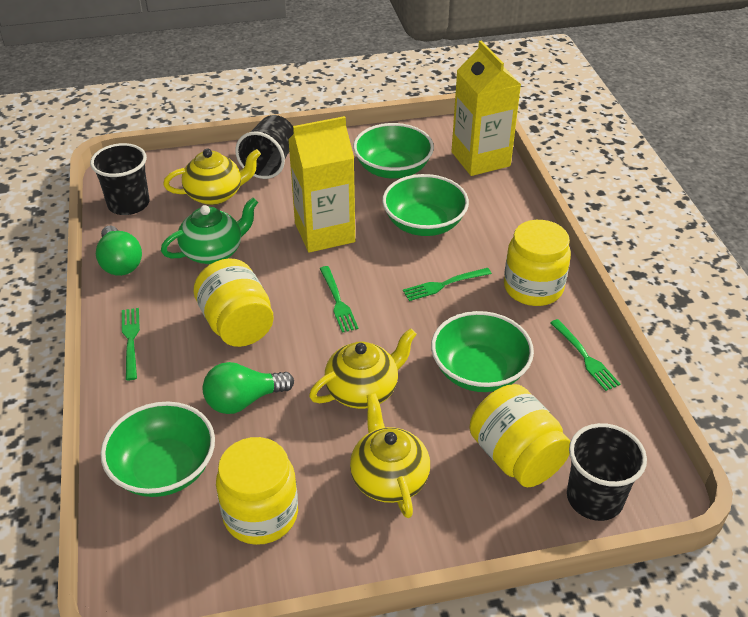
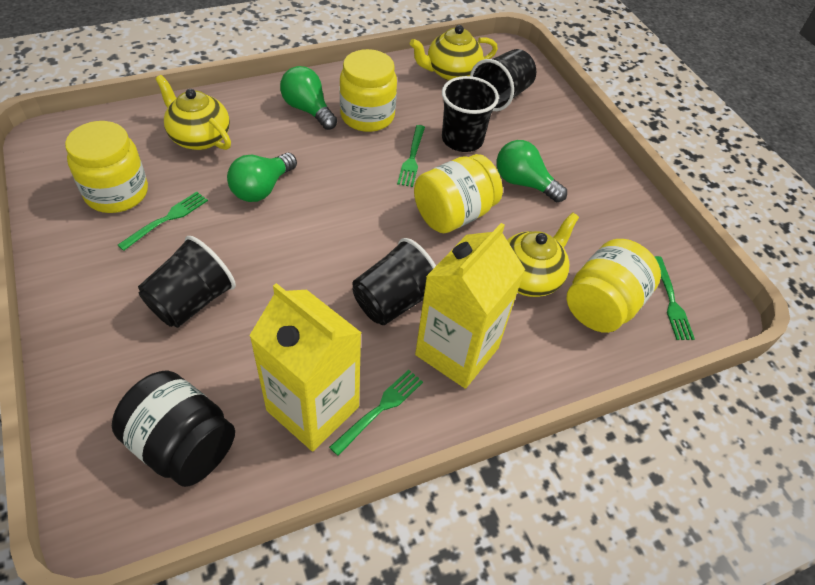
black cup: 3 -> 4
black jar: 0 -> 1
green bowl: 4 -> 0
green light bulb: 2 -> 3
green teapot: 1 -> 0

